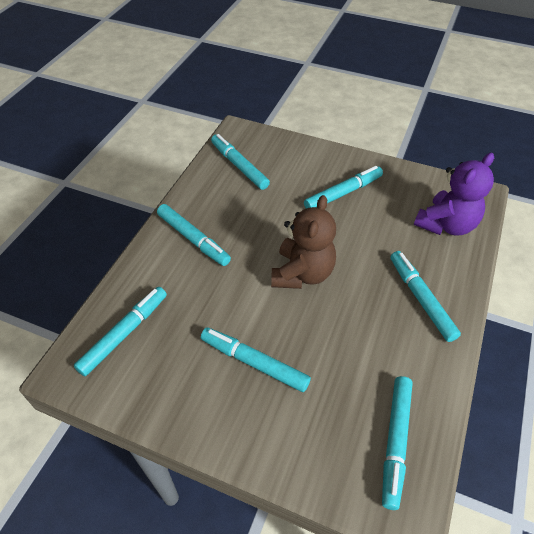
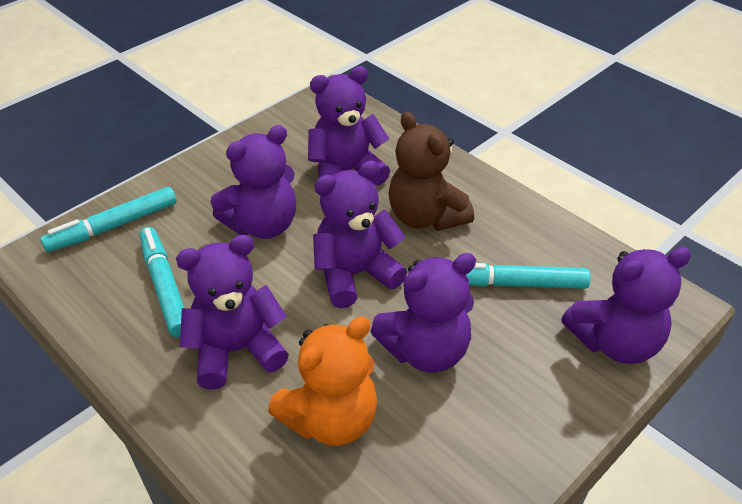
orange teddy bear: 0 -> 1
purple teddy bear: 1 -> 6
turquoise marker: 7 -> 3

